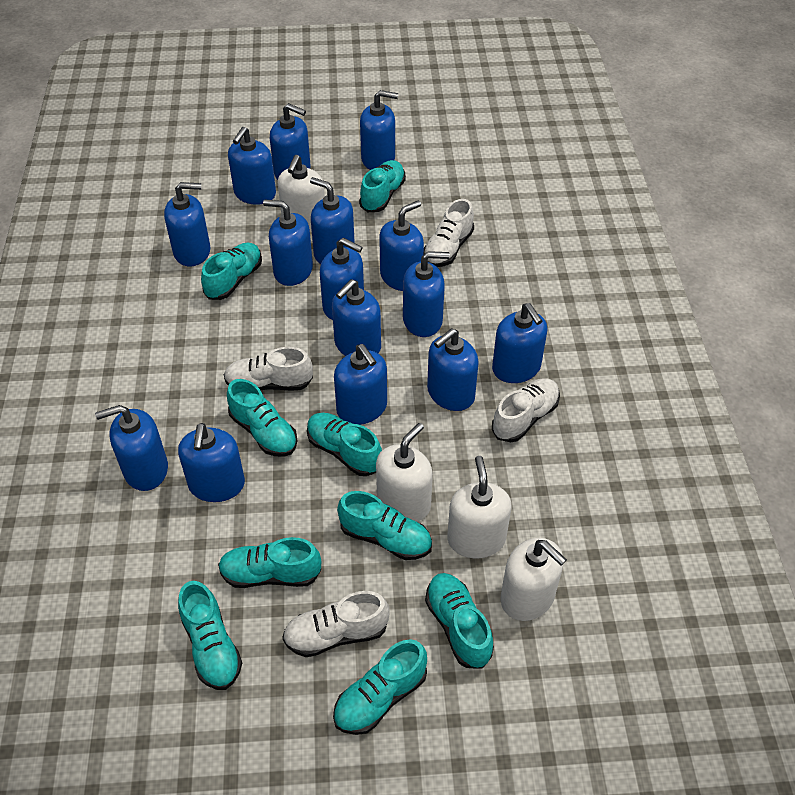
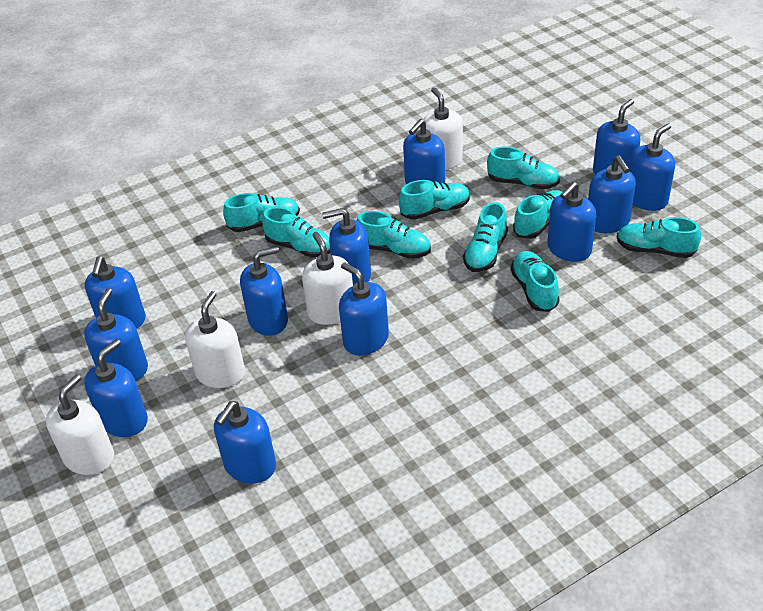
blue soap dispenser: 15 -> 12
white shoe: 4 -> 0

